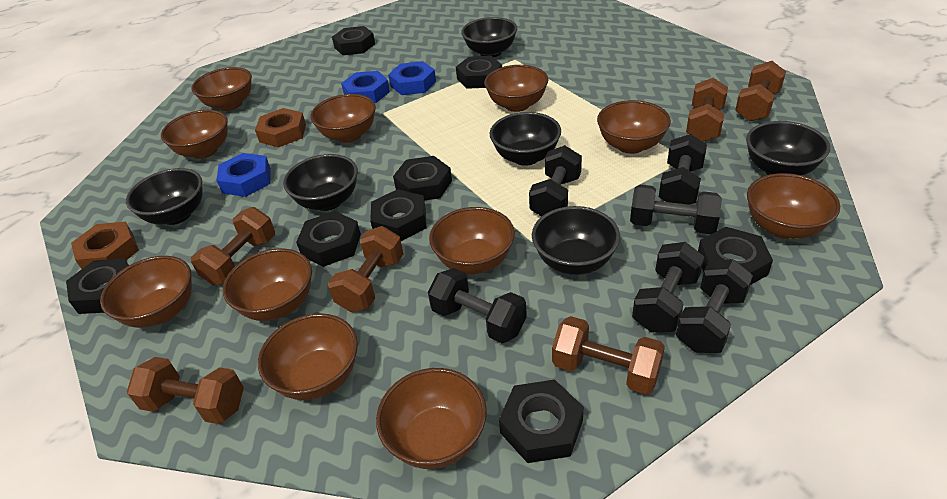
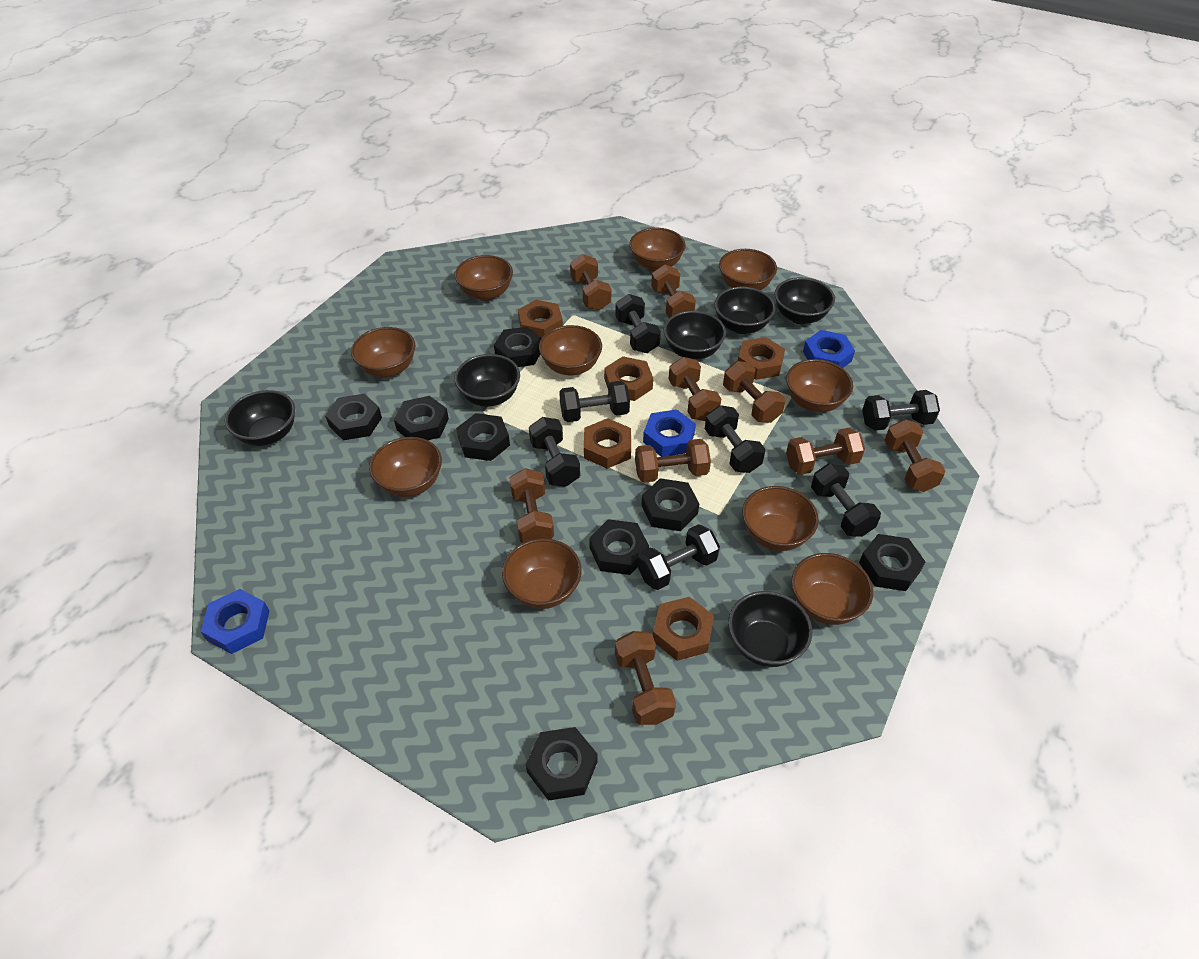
black dumbbell: 6 -> 7
brown bowl: 11 -> 10
brown dumbbell: 6 -> 9
brown nut: 2 -> 5

